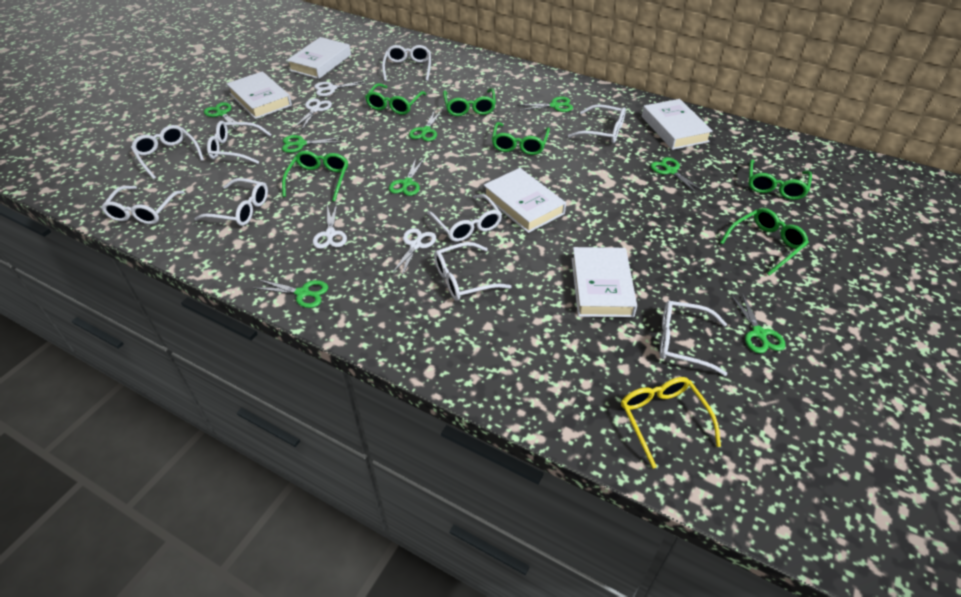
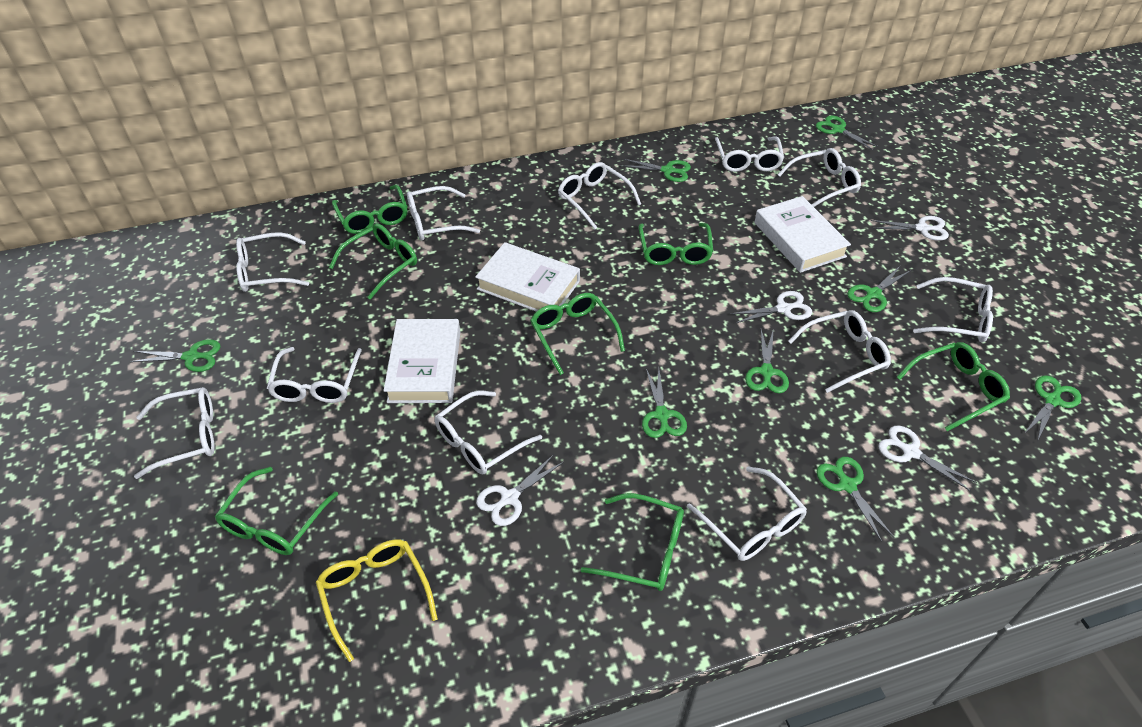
green glasses: 6 -> 7
white book: 5 -> 3
white glasses: 9 -> 11

